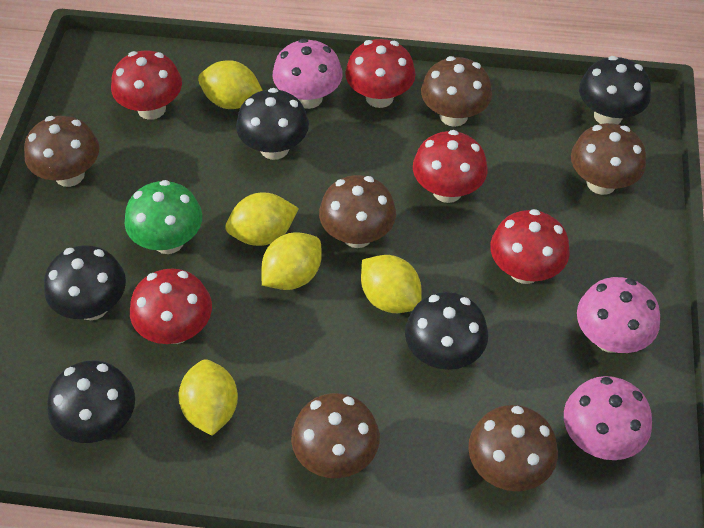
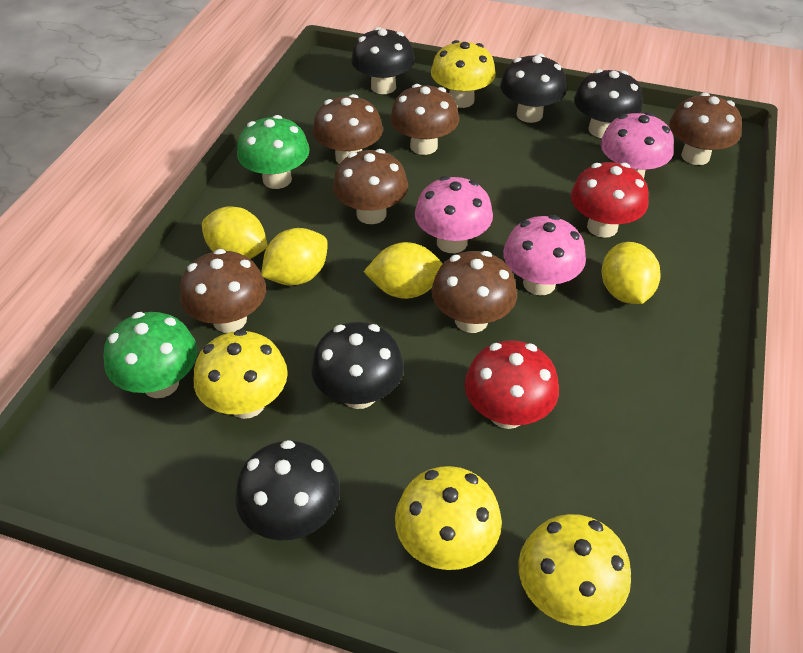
green mushroom: 1 -> 2
red mushroom: 5 -> 2
yellow lemon: 5 -> 4
yellow mushroom: 0 -> 4

